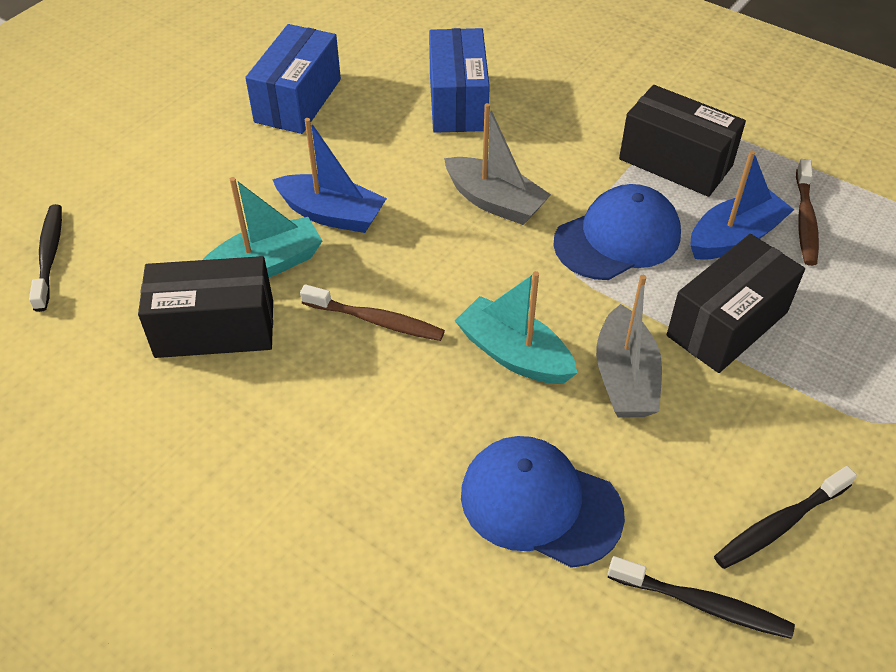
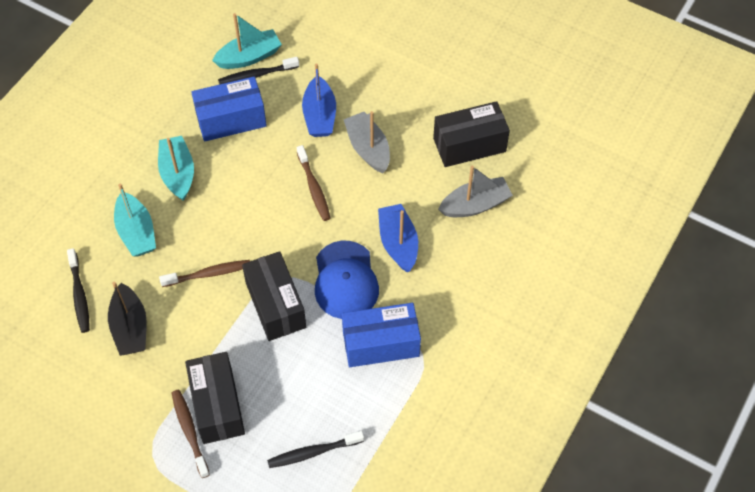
black boat: 0 -> 1
blue cap: 2 -> 1
brown toothbrush: 2 -> 3
turquoise boat: 2 -> 3

